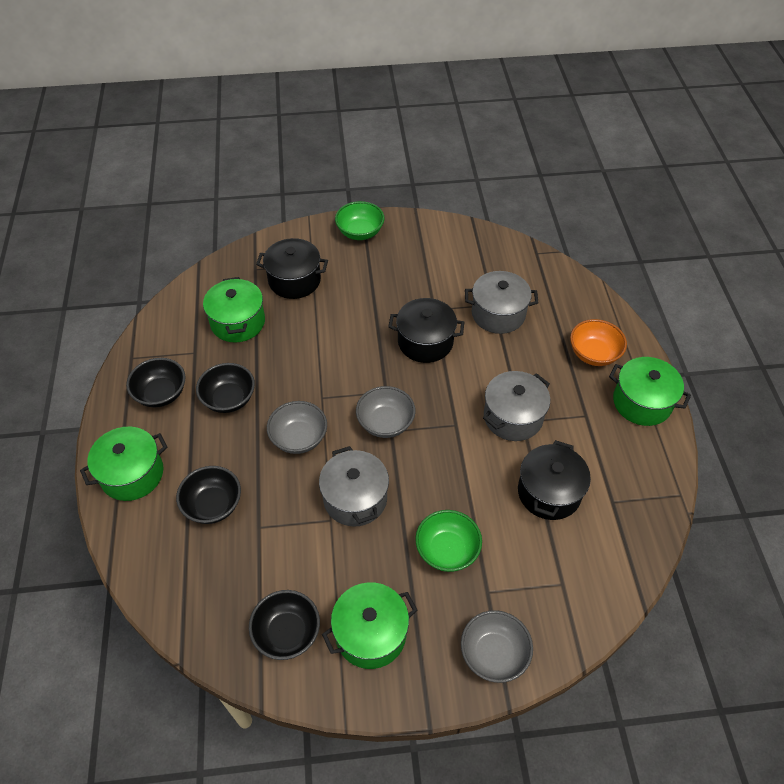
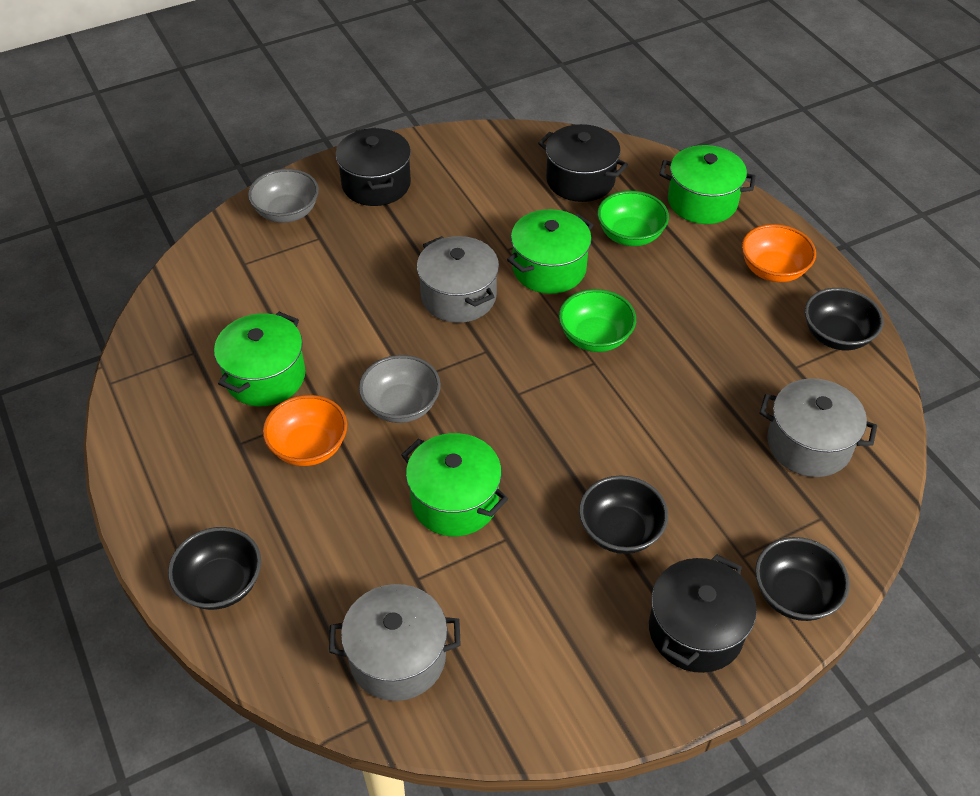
grey bowl: 3 -> 2
orange bowl: 1 -> 2

